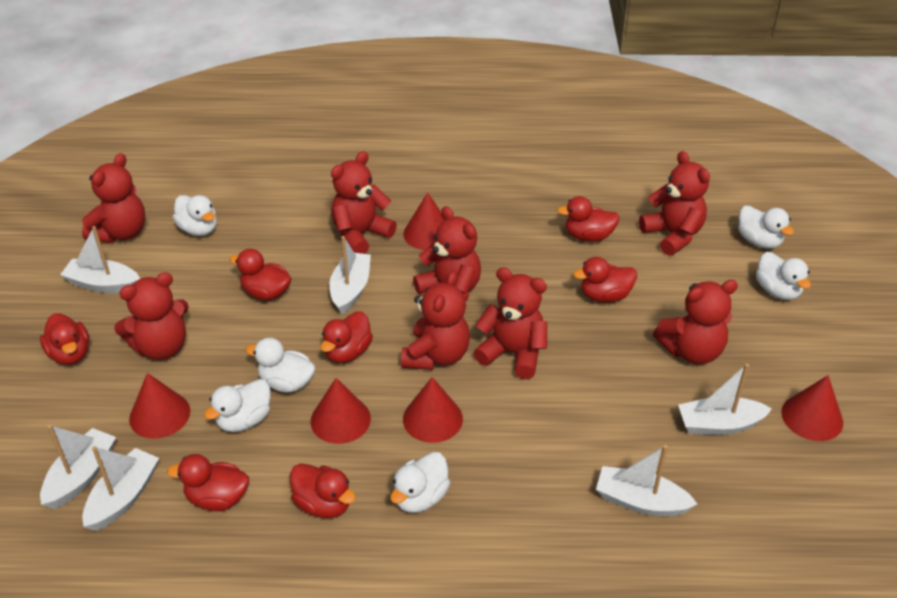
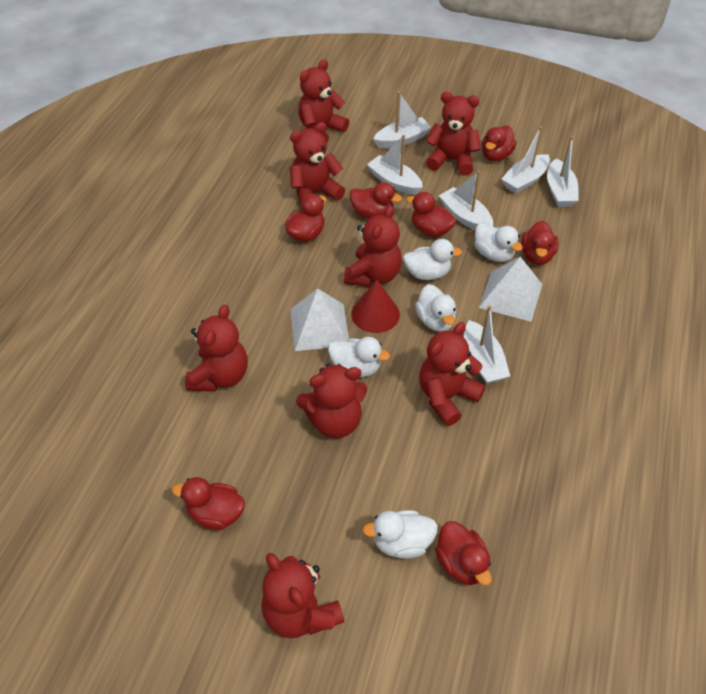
red cone: 5 -> 1
white duck: 6 -> 5
white pyramid: 0 -> 2

